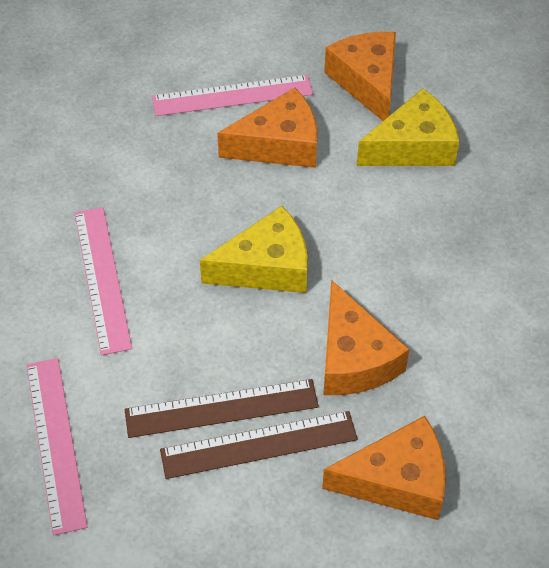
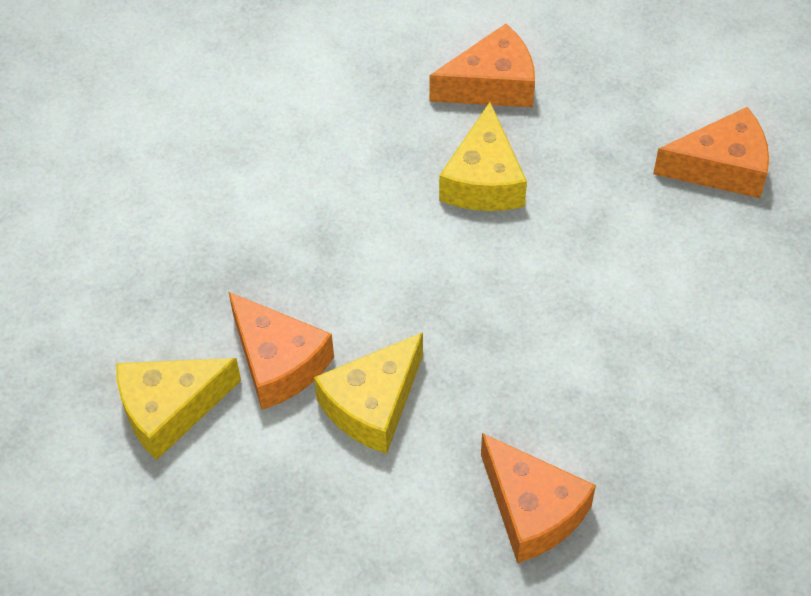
brown ruler: 2 -> 0
pink ruler: 3 -> 0
yellow cheese: 2 -> 3

